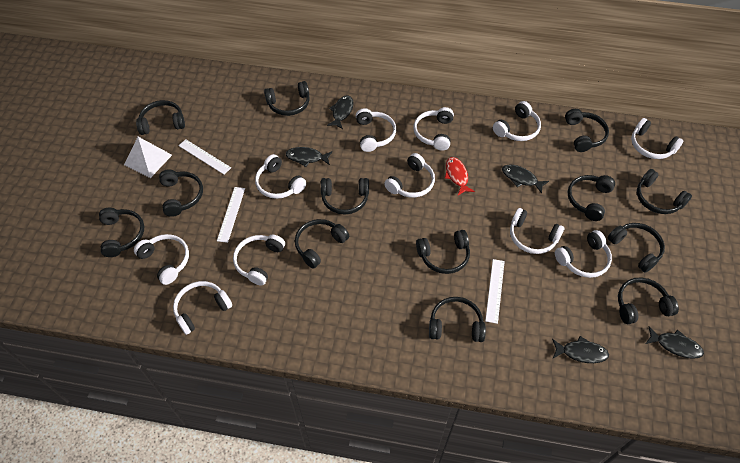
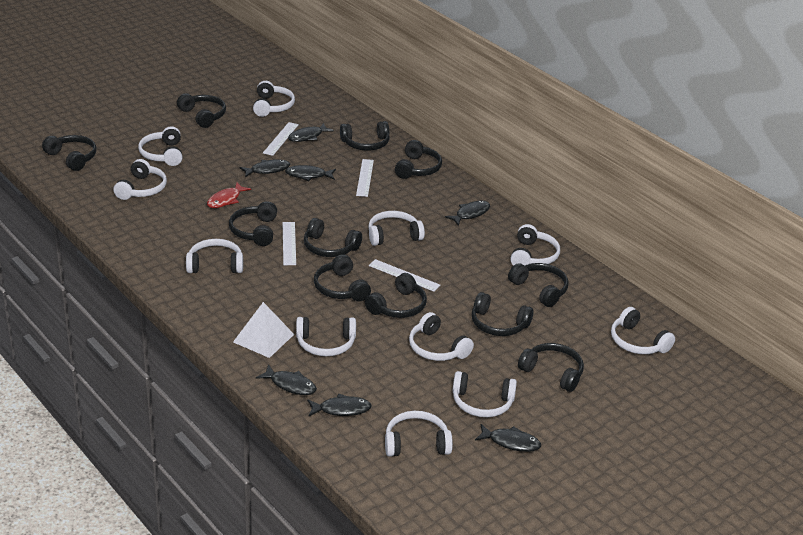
black fish: 5 -> 7
black headphones: 13 -> 11
white ruler: 3 -> 4

